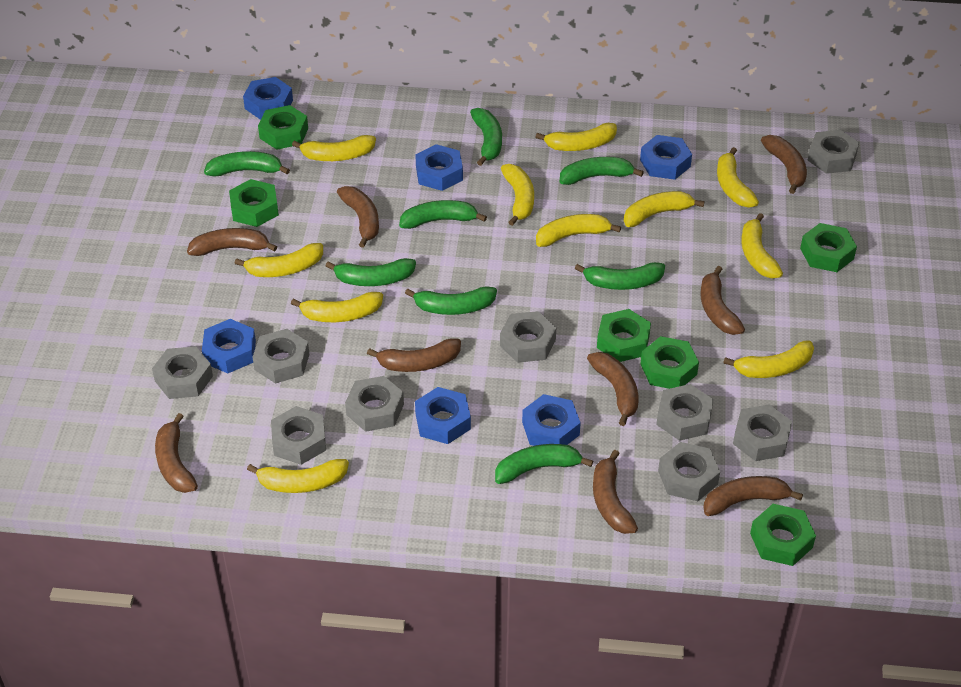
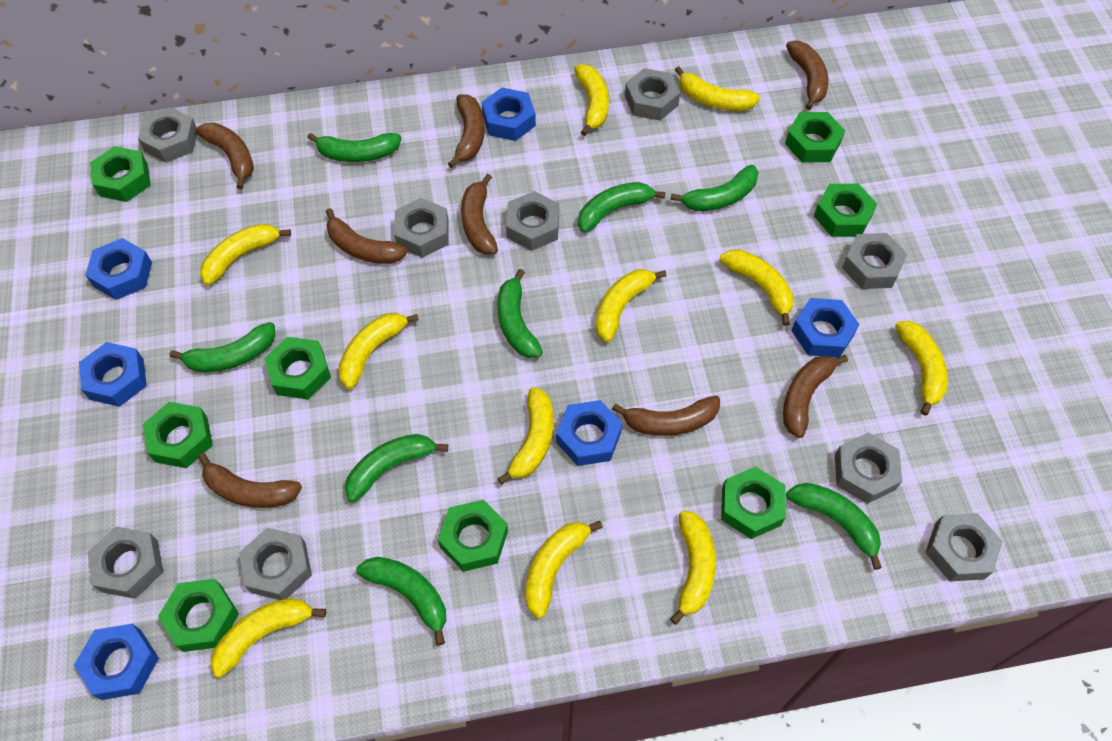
brown banana: 9 -> 8
green nut: 6 -> 8

